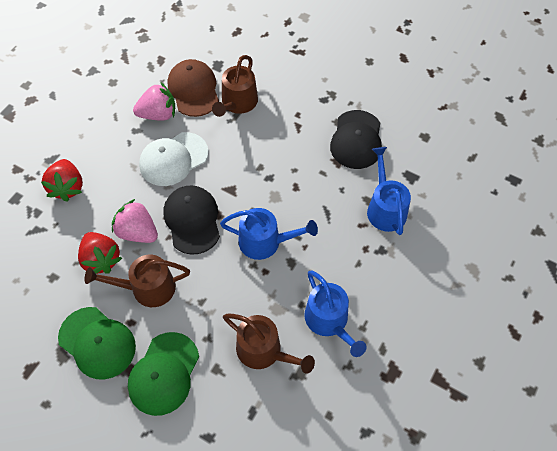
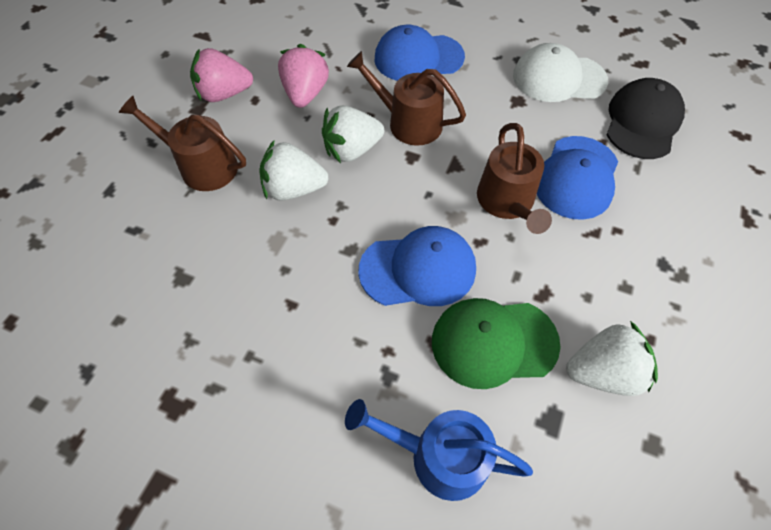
black cap: 2 -> 1
blue cap: 0 -> 3
blue watering can: 3 -> 1
brown cap: 1 -> 0
green cap: 2 -> 1
red strawberry: 2 -> 0
white strawberry: 0 -> 3

